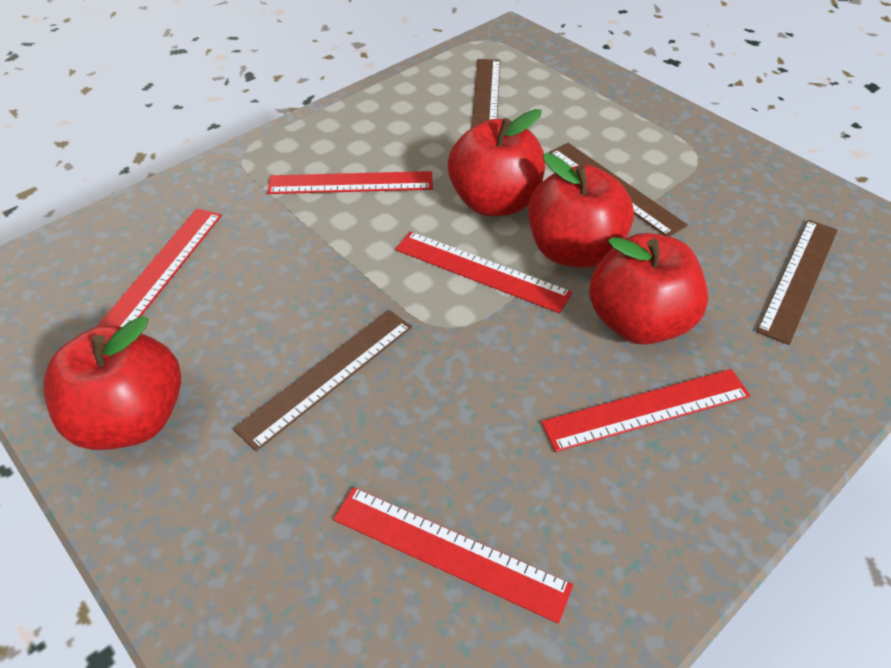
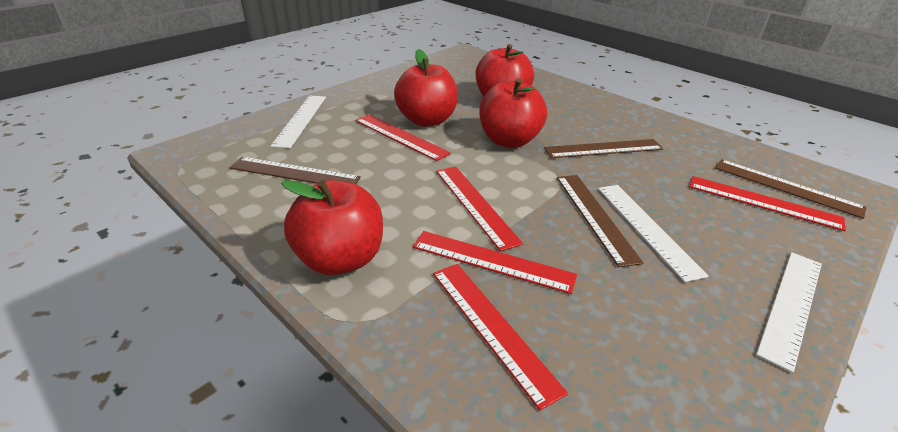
white ruler: 0 -> 3

